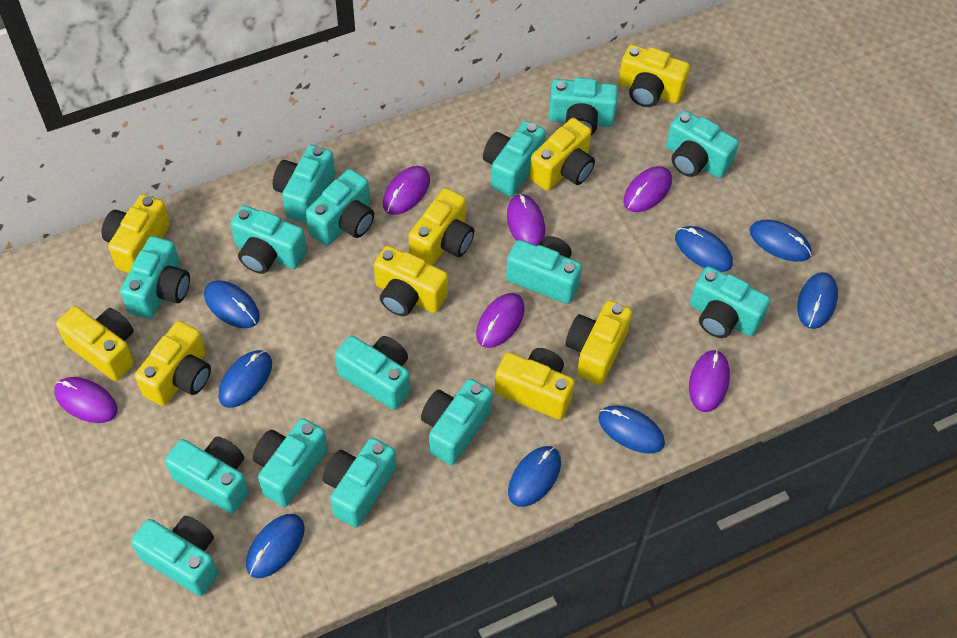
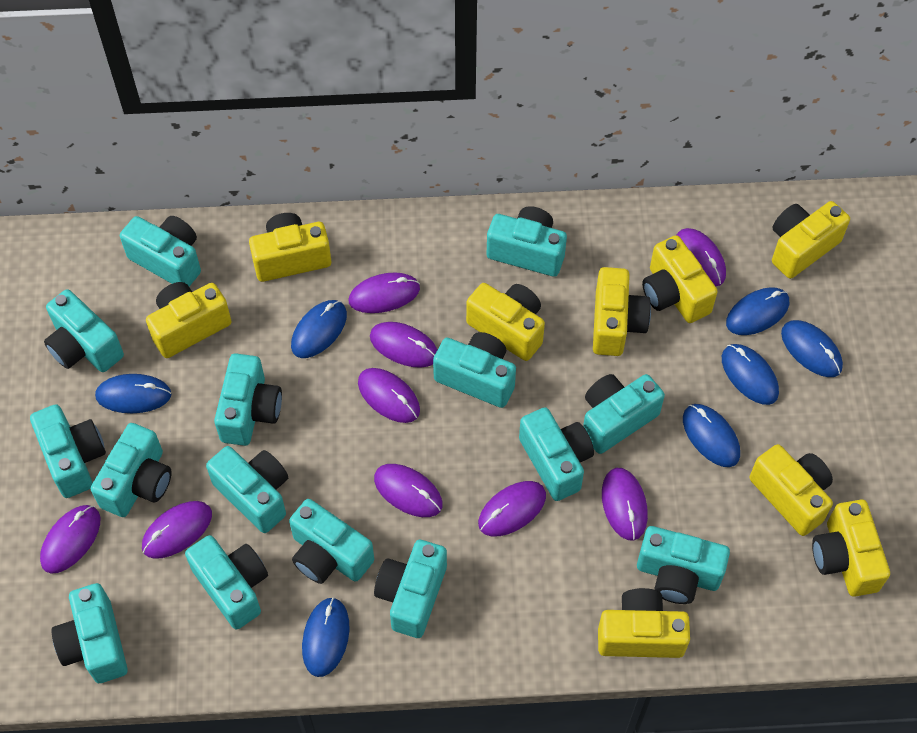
blue mouse: 8 -> 7
purple mouse: 6 -> 9

